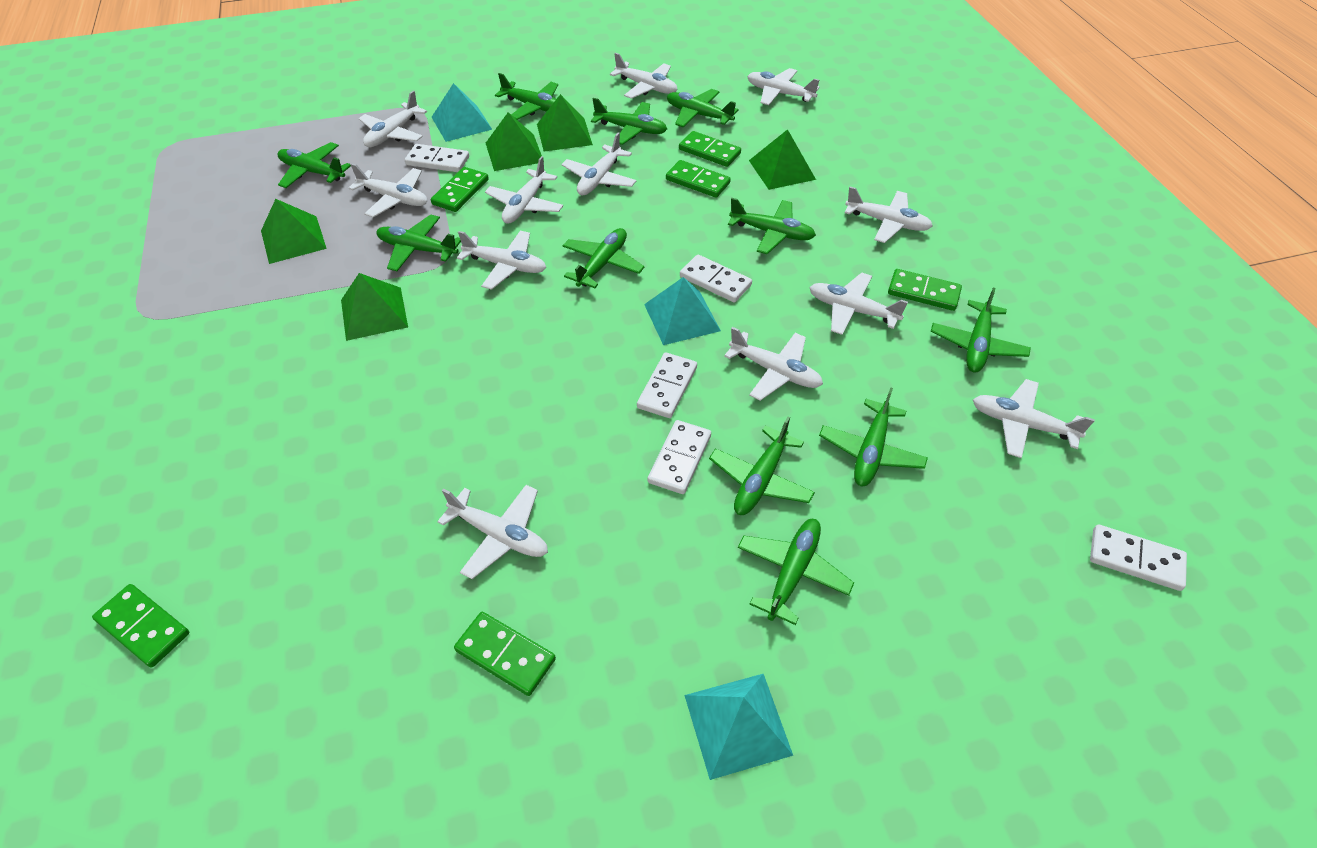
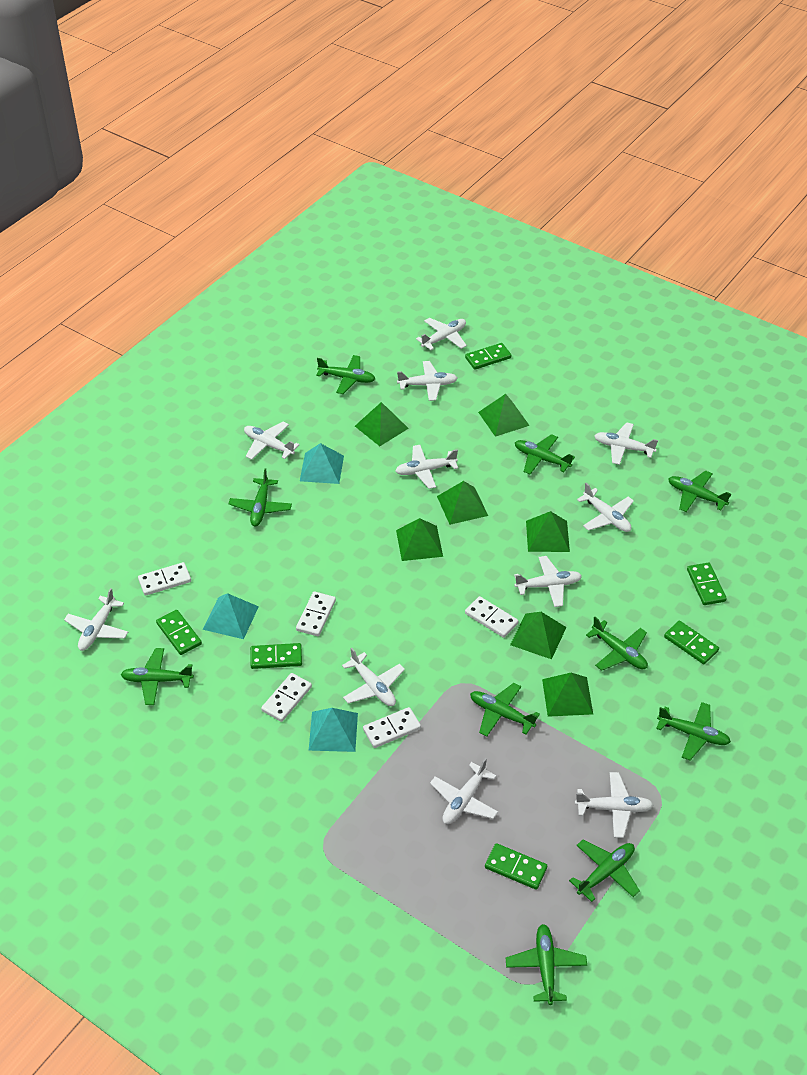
green plane: 11 -> 10
green pyramid: 5 -> 7
white plane: 12 -> 11

